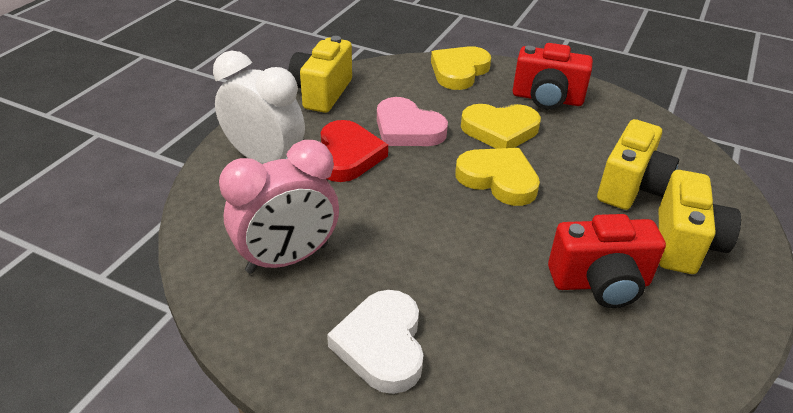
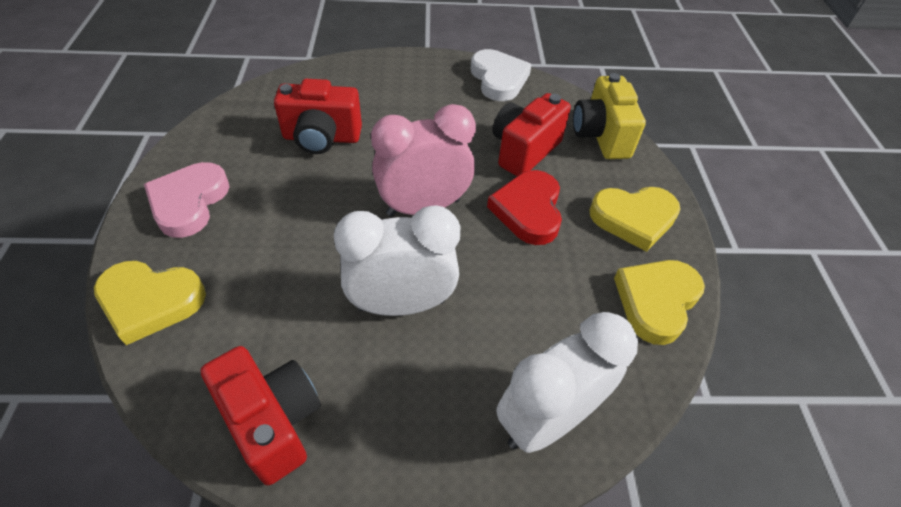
red camera: 2 -> 3
white clock: 1 -> 2
yellow camera: 3 -> 1

